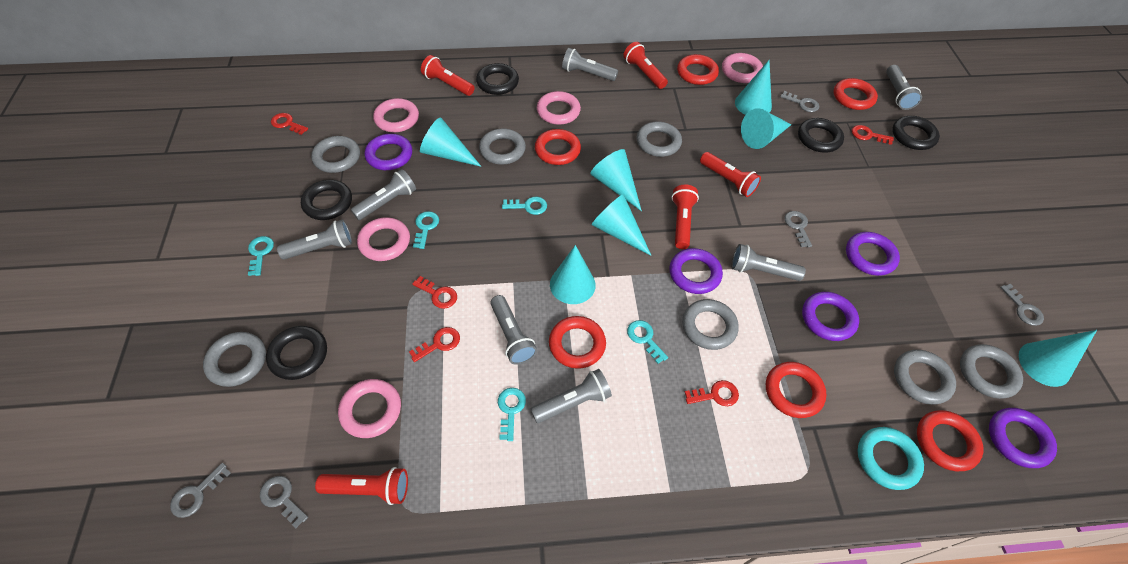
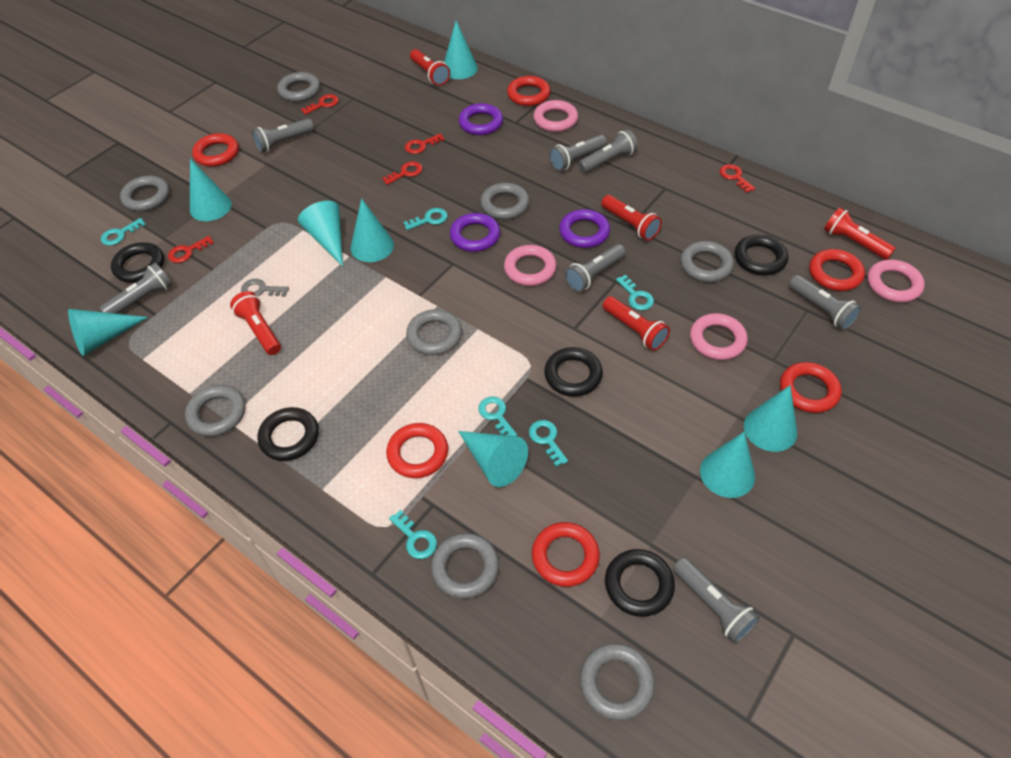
grey key: 5 -> 1
grey ring: 7 -> 8
pink ring: 5 -> 4
purple ring: 5 -> 3
turquoise cone: 7 -> 8
turquoise key: 5 -> 6
turquoise ring: 1 -> 0

